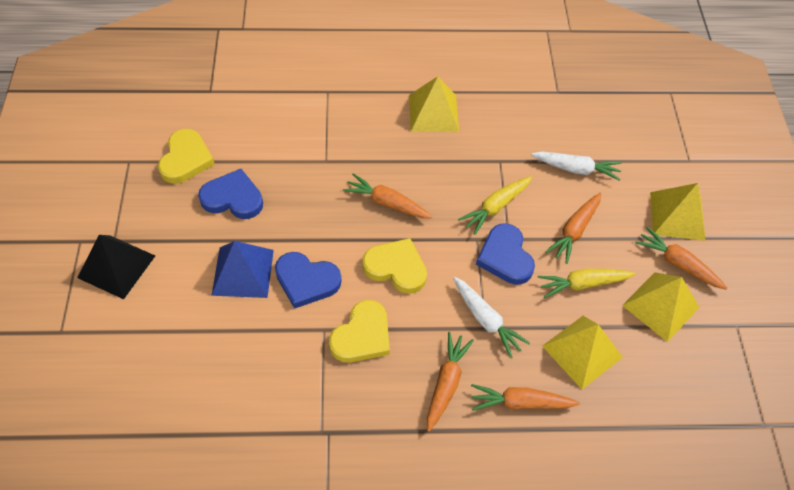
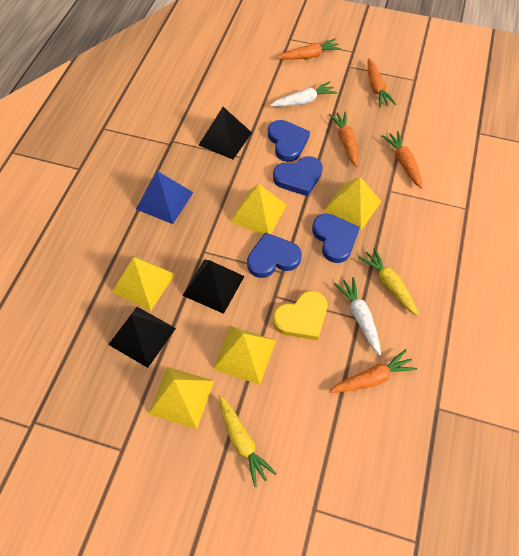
black pyramid: 1 -> 3
blue heart: 3 -> 4
yellow heart: 3 -> 1
yellow pyramid: 4 -> 5

